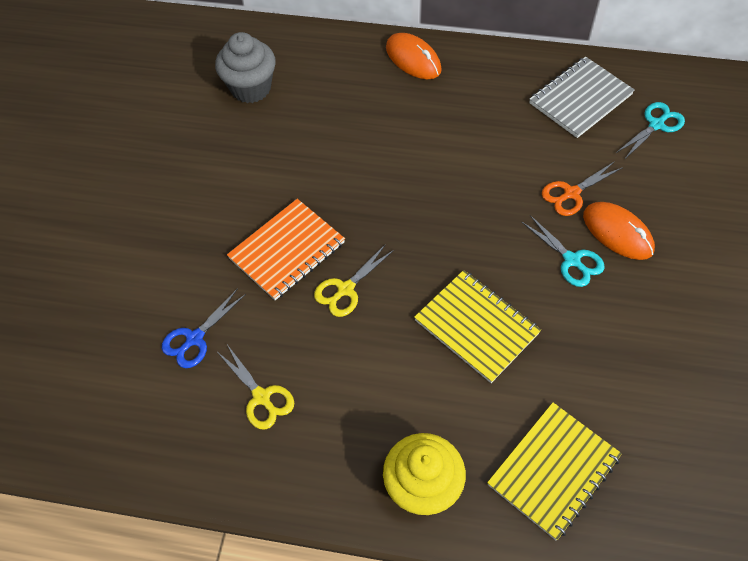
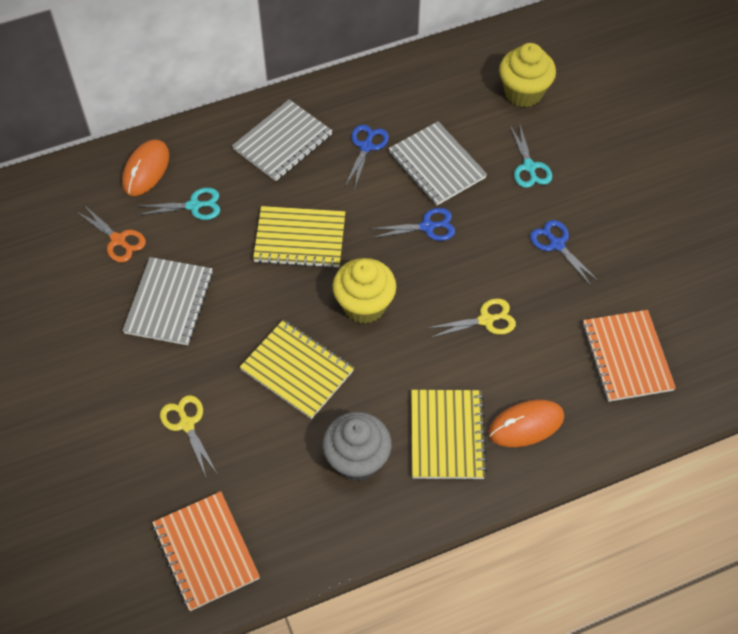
blue scissors: 1 -> 3
grey notebook: 1 -> 3
orange notebook: 1 -> 2
yellow cupcake: 1 -> 2
yellow notebook: 2 -> 3

